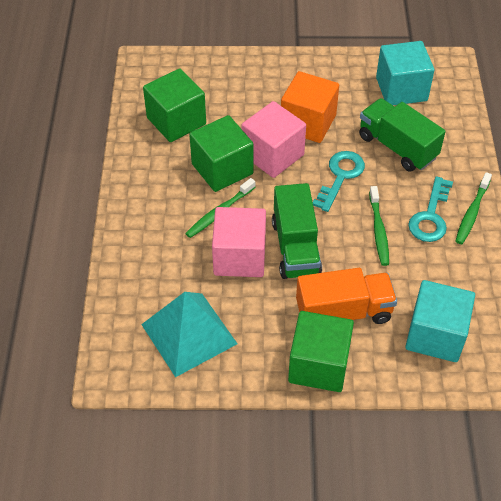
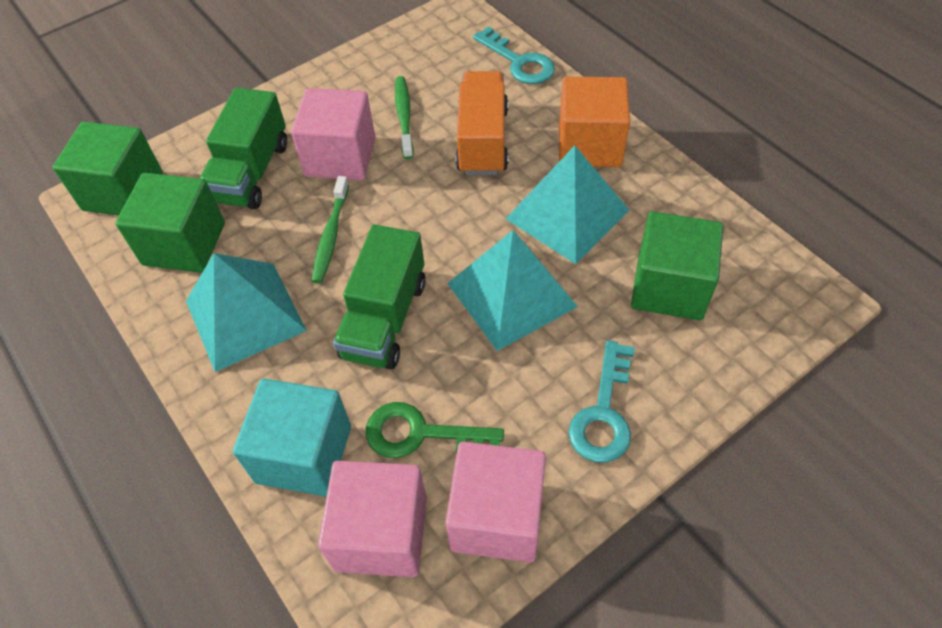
green key: 0 -> 1
green toothbrush: 3 -> 2
pink cube: 2 -> 3
turquoise cube: 2 -> 1
turquoise pyramid: 1 -> 3

